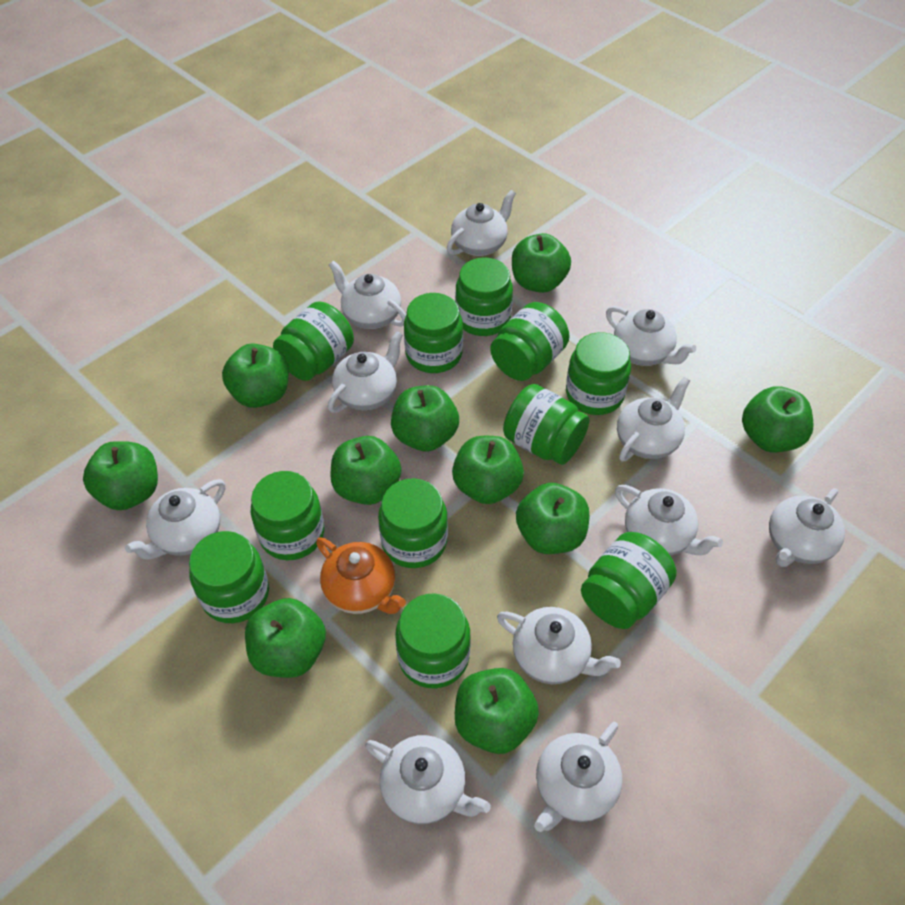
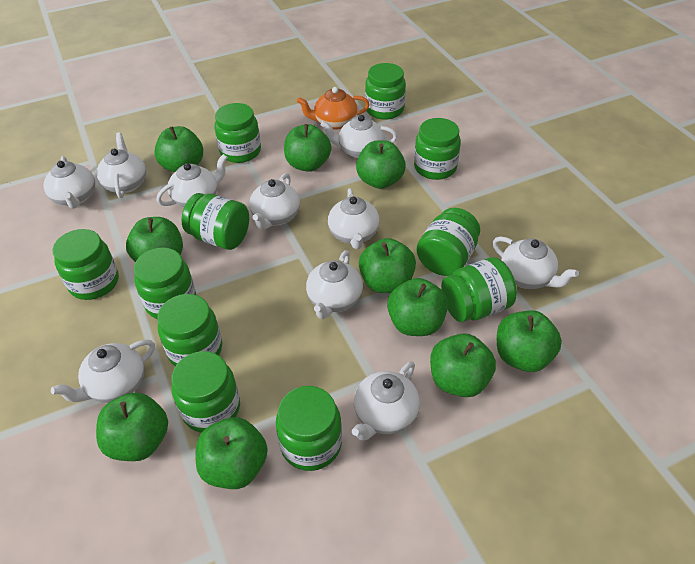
white teapot: 11 -> 10

